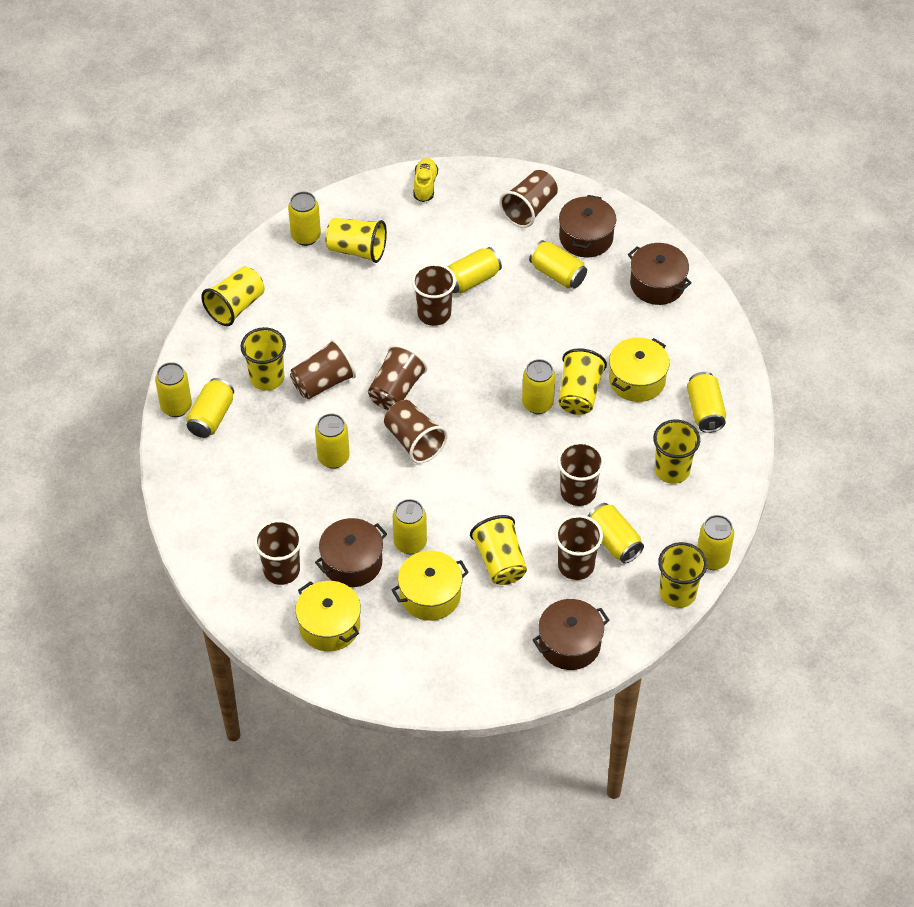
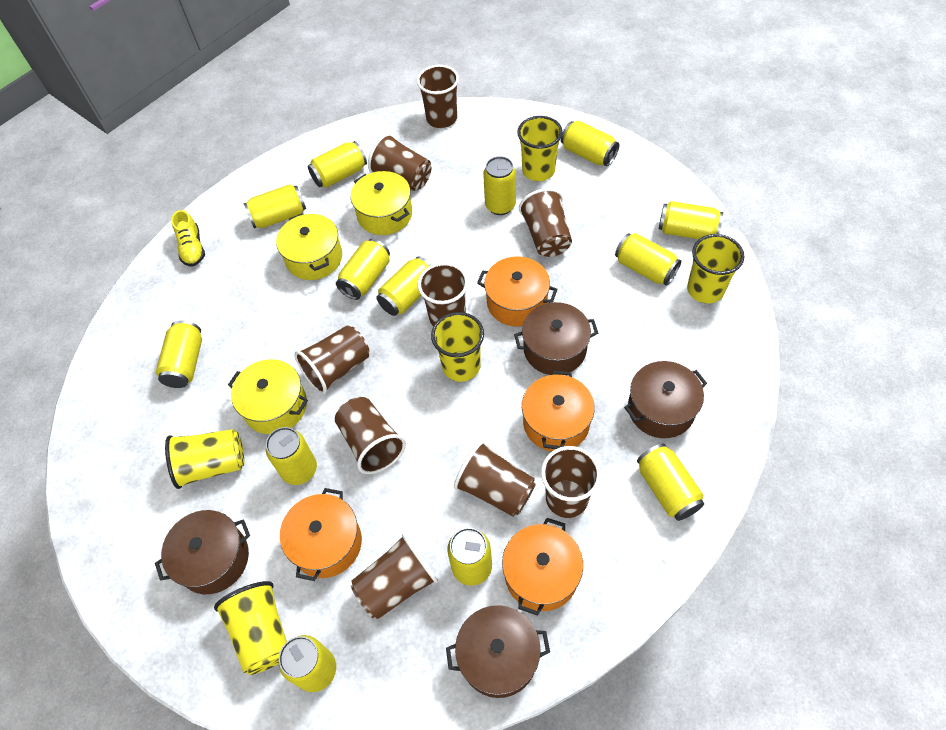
brown cup: 8 -> 9
orange pot: 0 -> 4
yellow can: 11 -> 13
yellow cup: 7 -> 5

